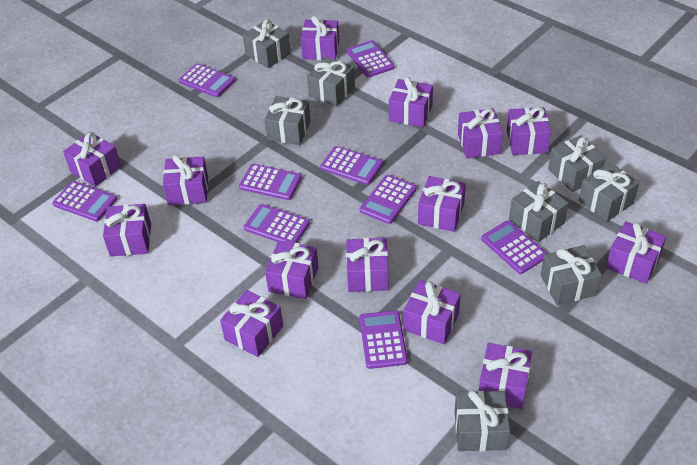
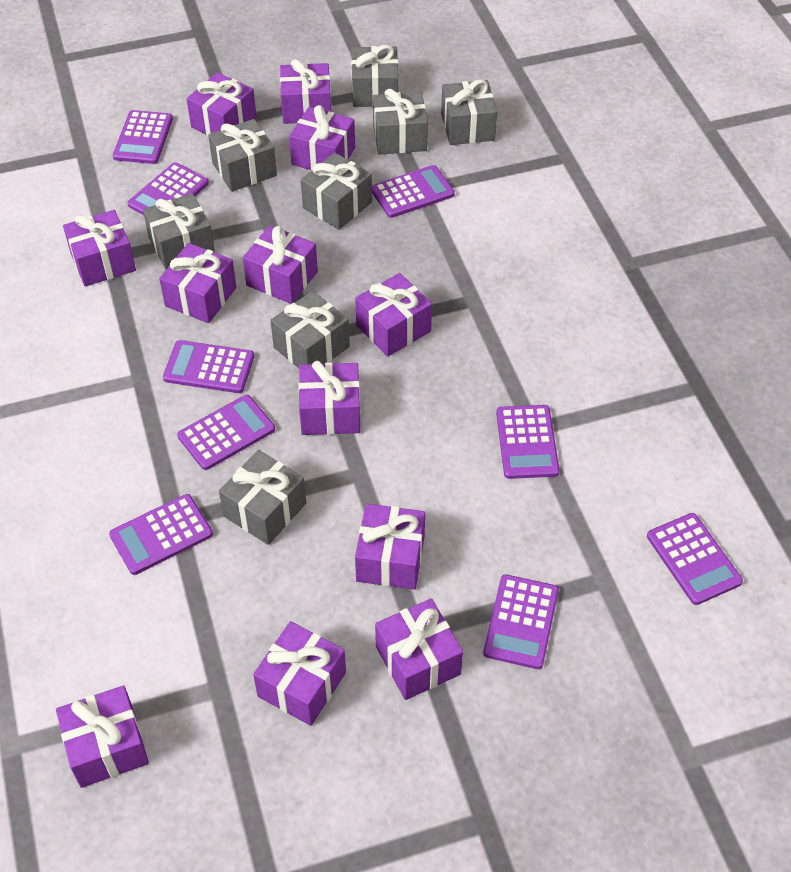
purple gift: 14 -> 12

